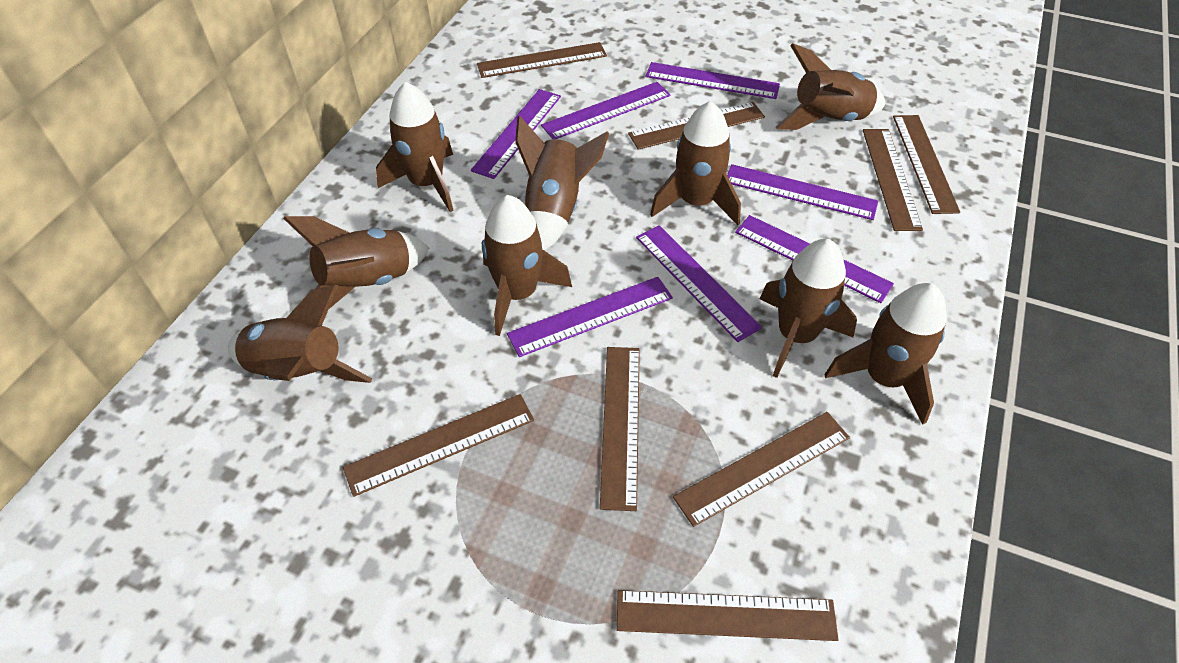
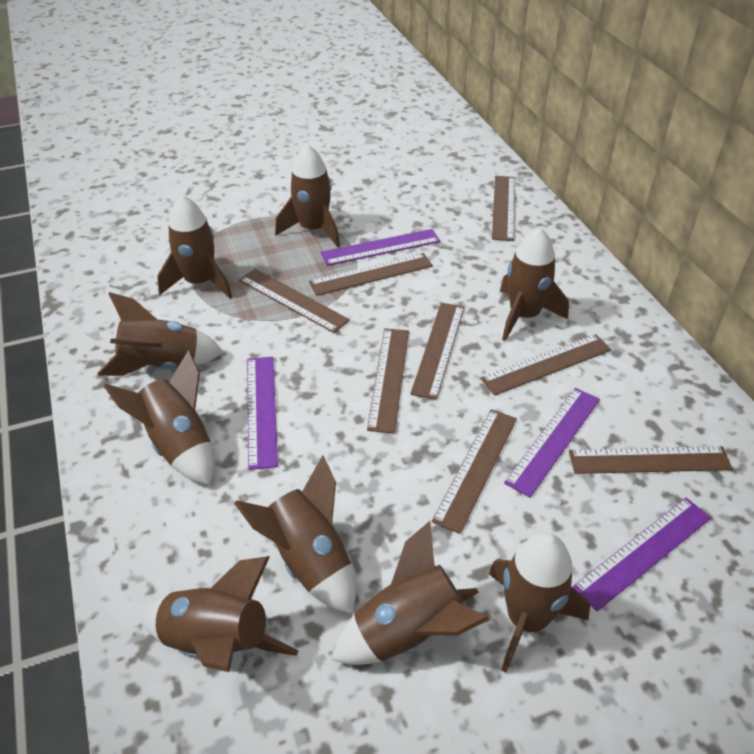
purple ruler: 7 -> 4

